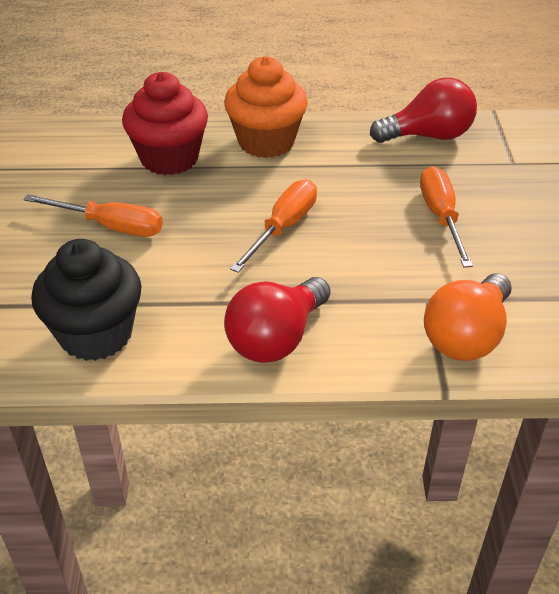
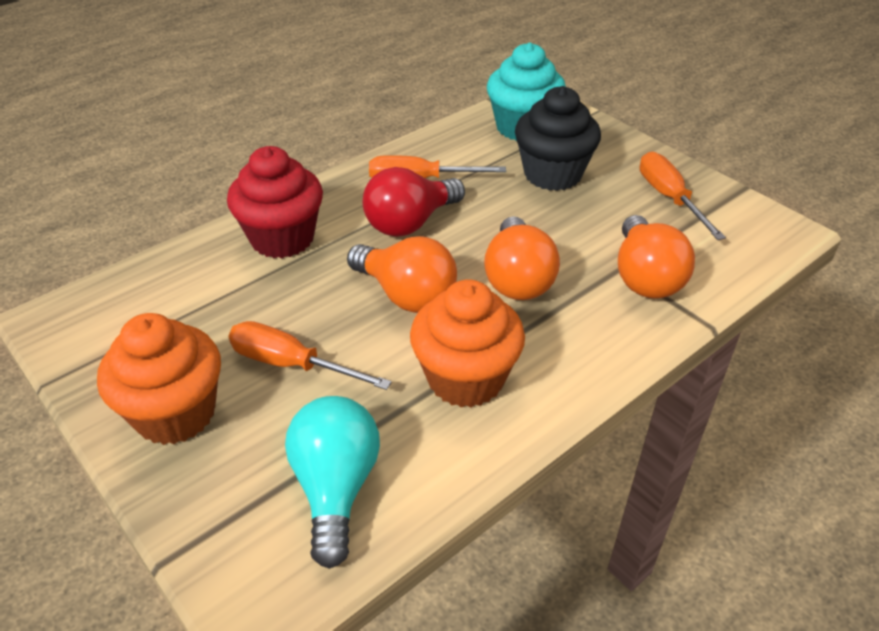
orange cupcake: 1 -> 2
orange light bulb: 1 -> 3
red light bulb: 2 -> 1
turquoise cupcake: 0 -> 1
turquoise light bulb: 0 -> 1

